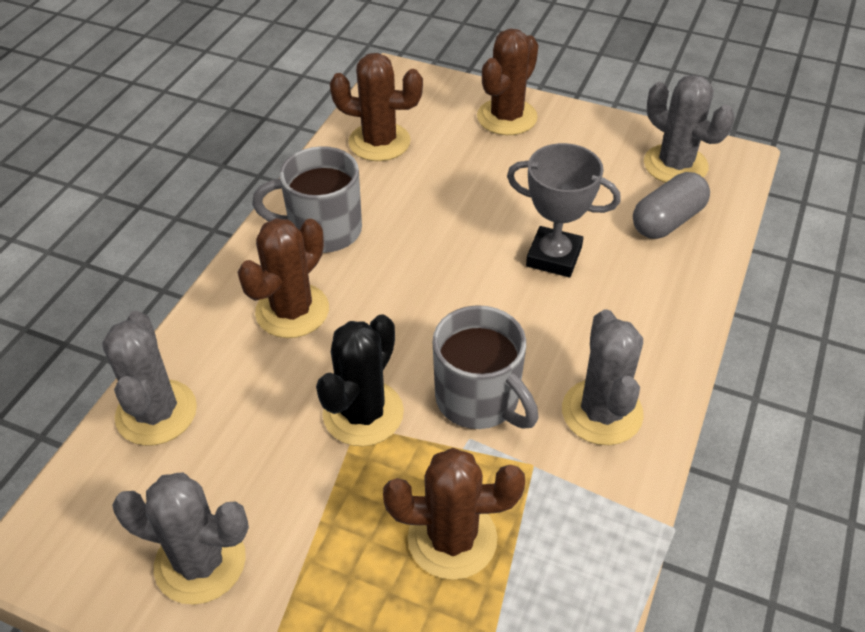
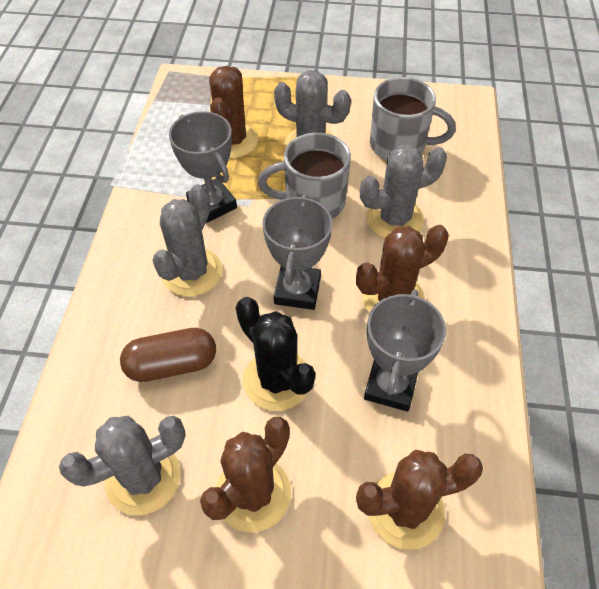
brown capsule: 0 -> 1
grey capsule: 1 -> 0
grey trophy: 1 -> 3

